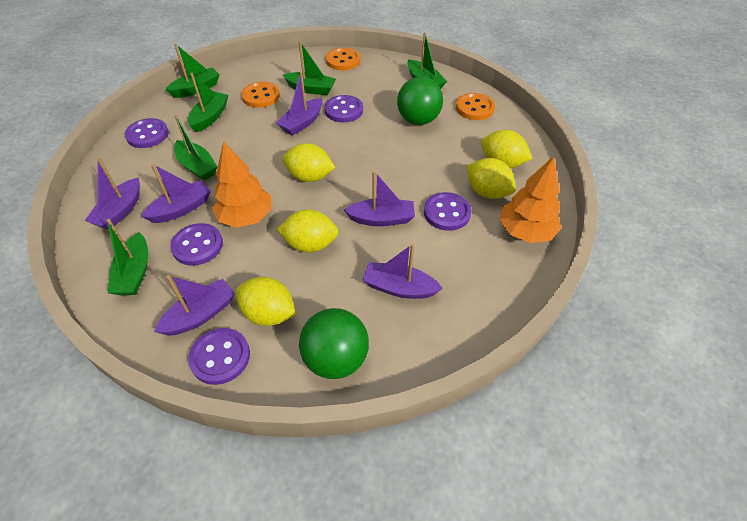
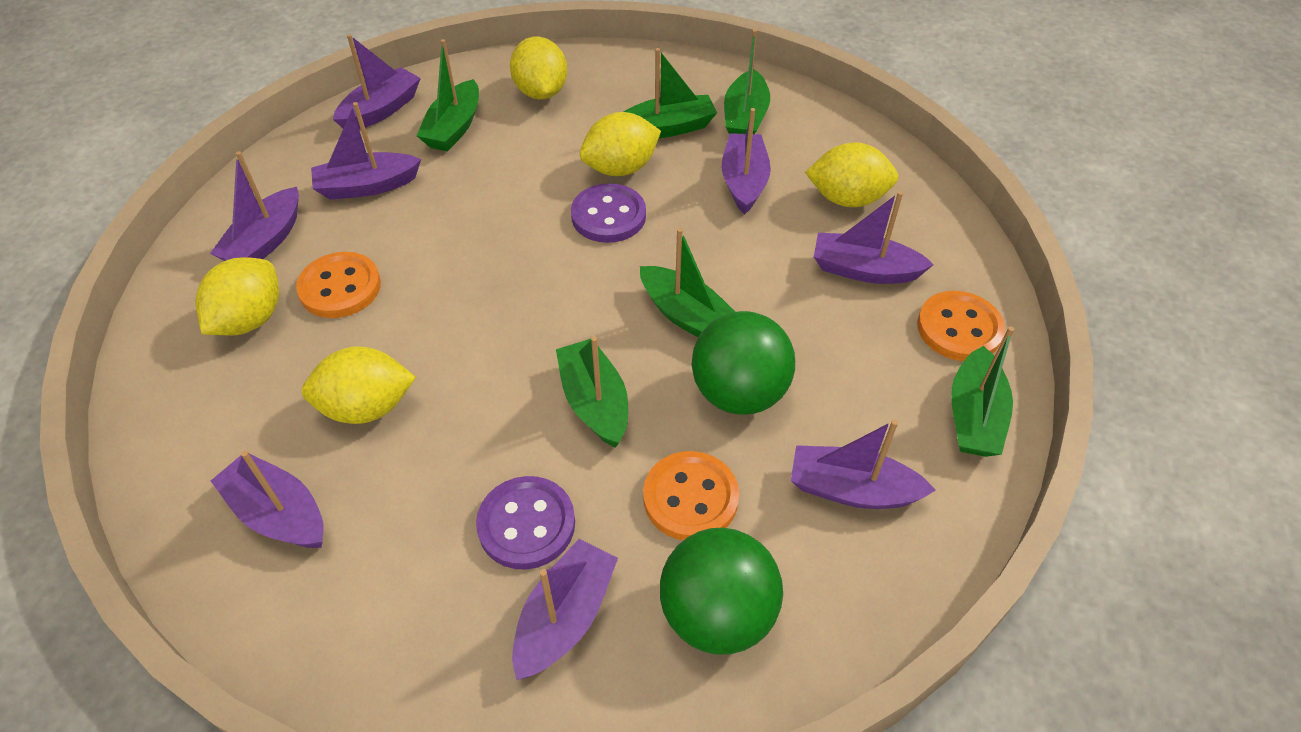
orange tree: 2 -> 0
purple boat: 6 -> 8
purple button: 5 -> 2

